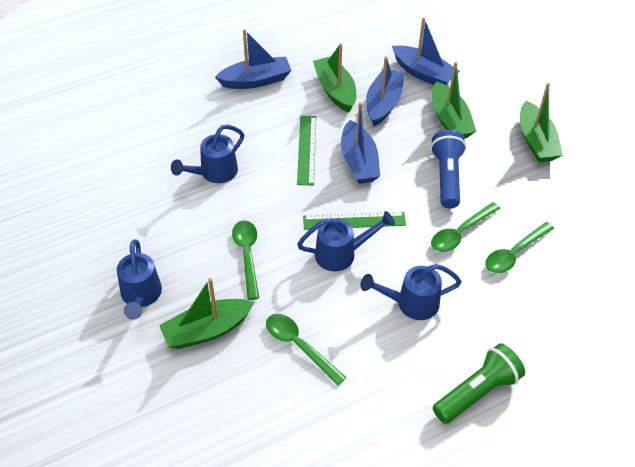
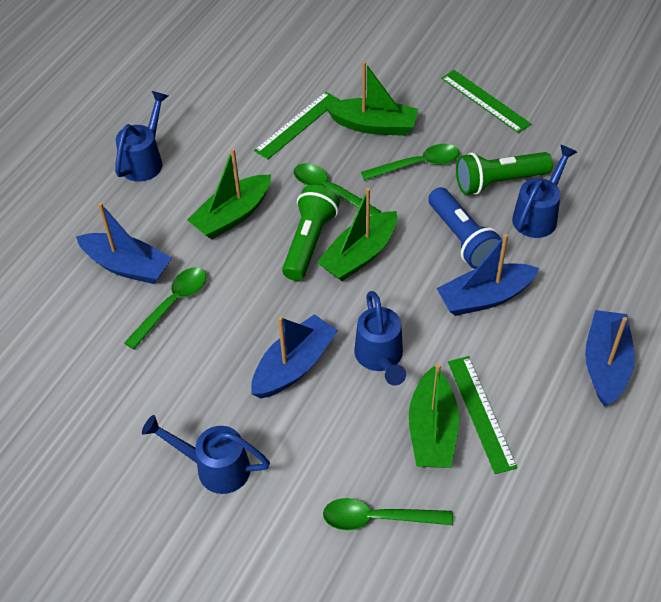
green flashlight: 1 -> 2
green ruler: 2 -> 3

